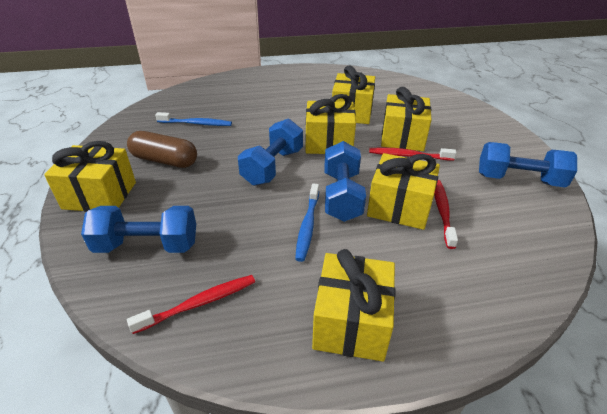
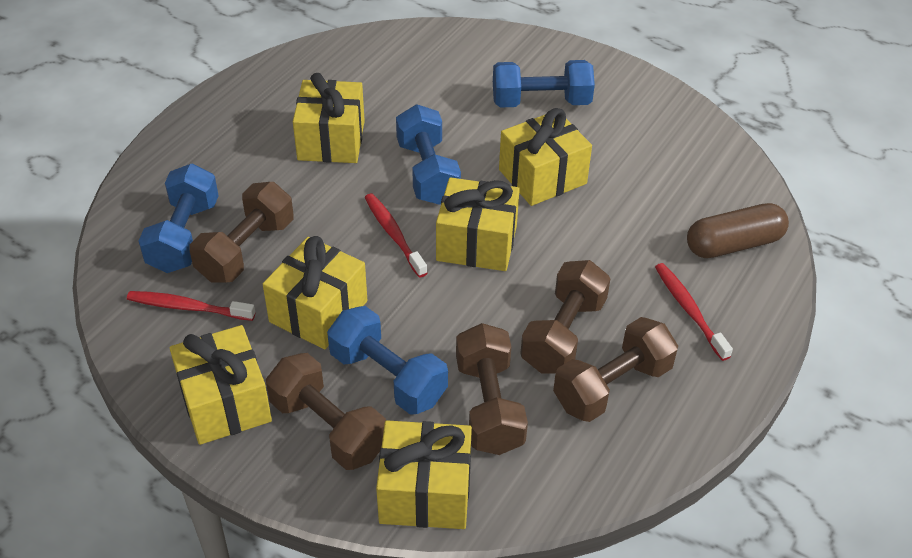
blue toothbrush: 2 -> 0
brown dumbbell: 0 -> 5

